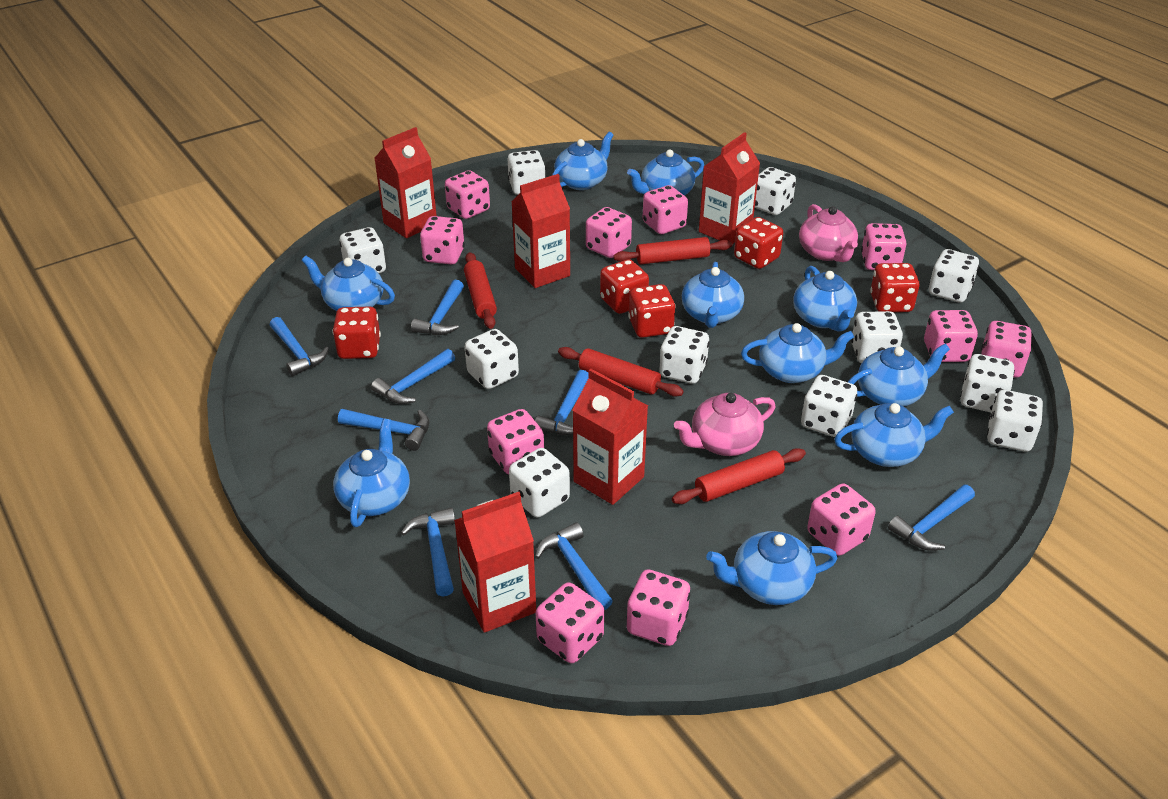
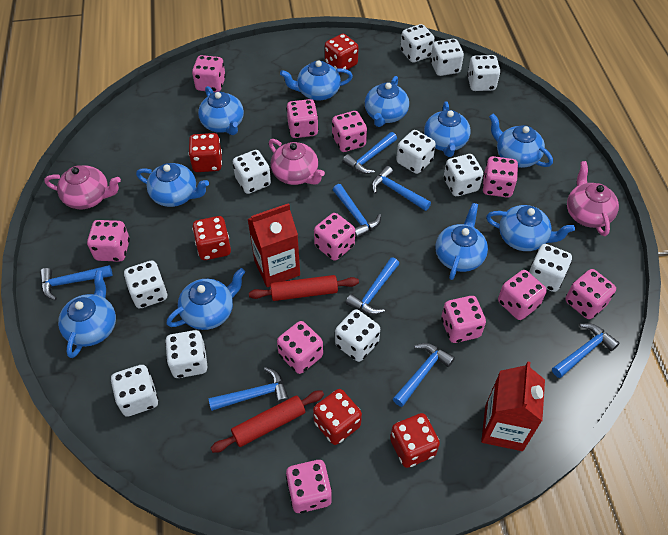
pink teapot: 2 -> 3
red carton: 5 -> 2
red rolling pin: 4 -> 2

